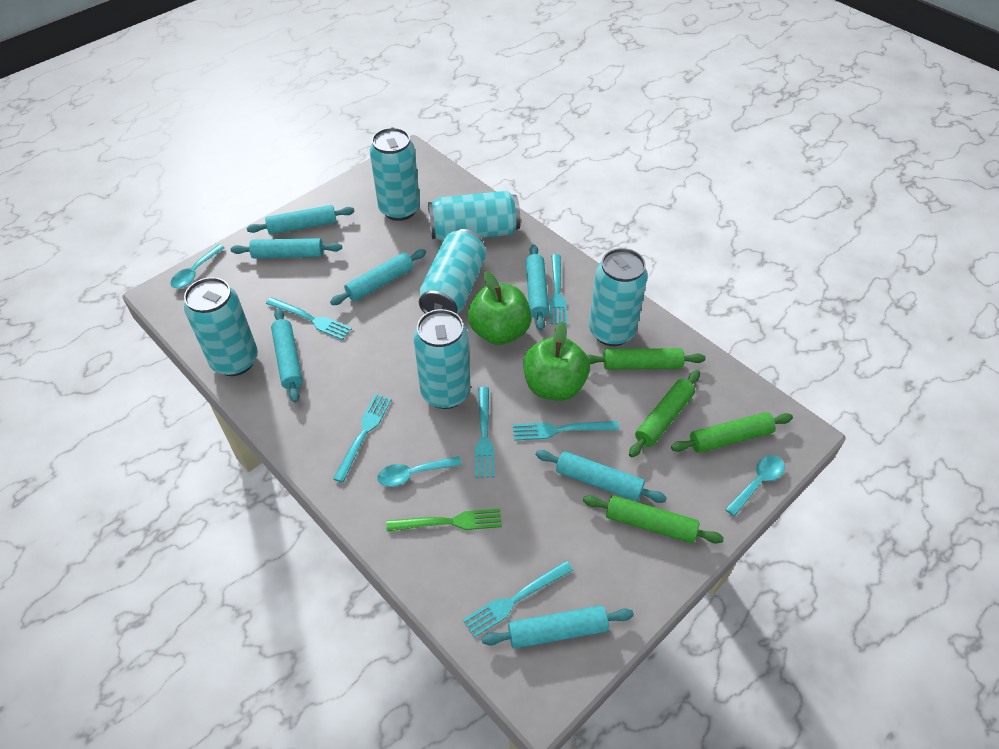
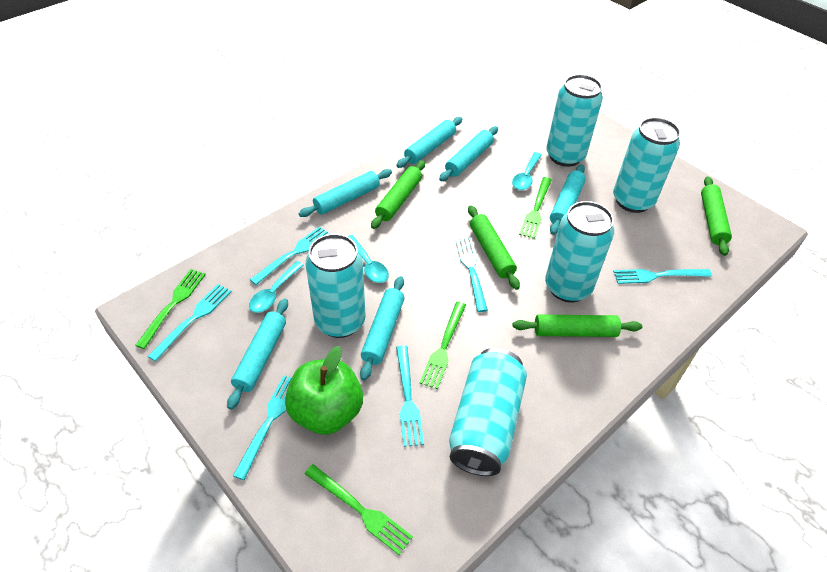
green apple: 2 -> 1
green fork: 1 -> 4
turquoise can: 6 -> 5
turquoise rolling pin: 7 -> 6

